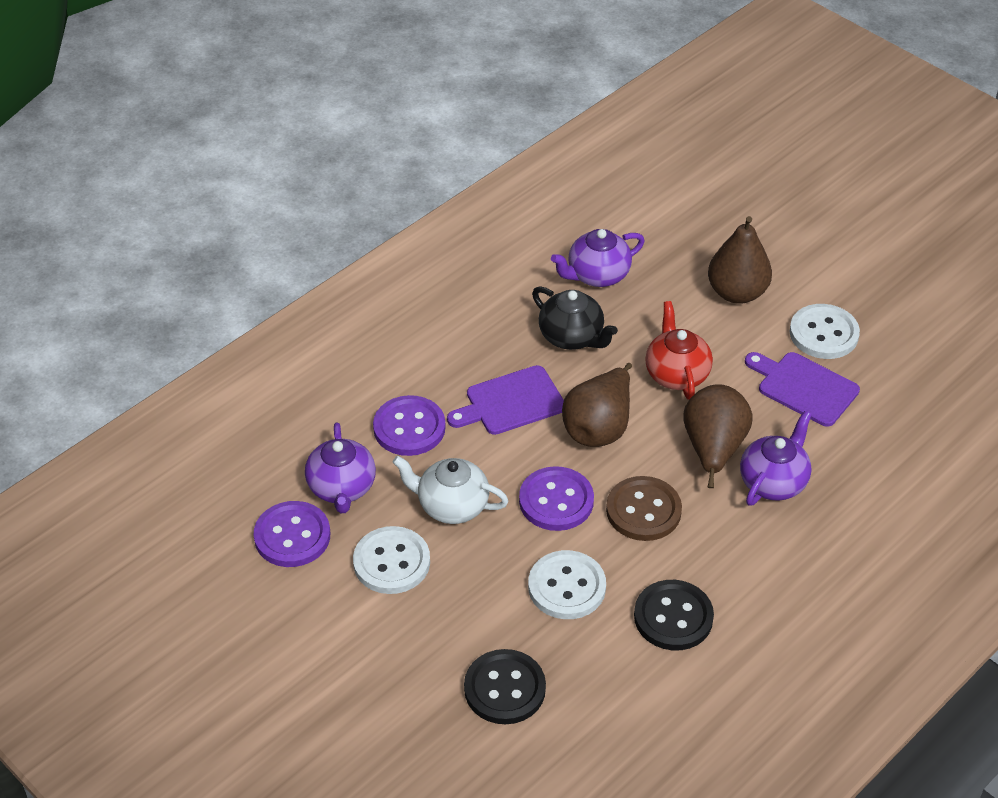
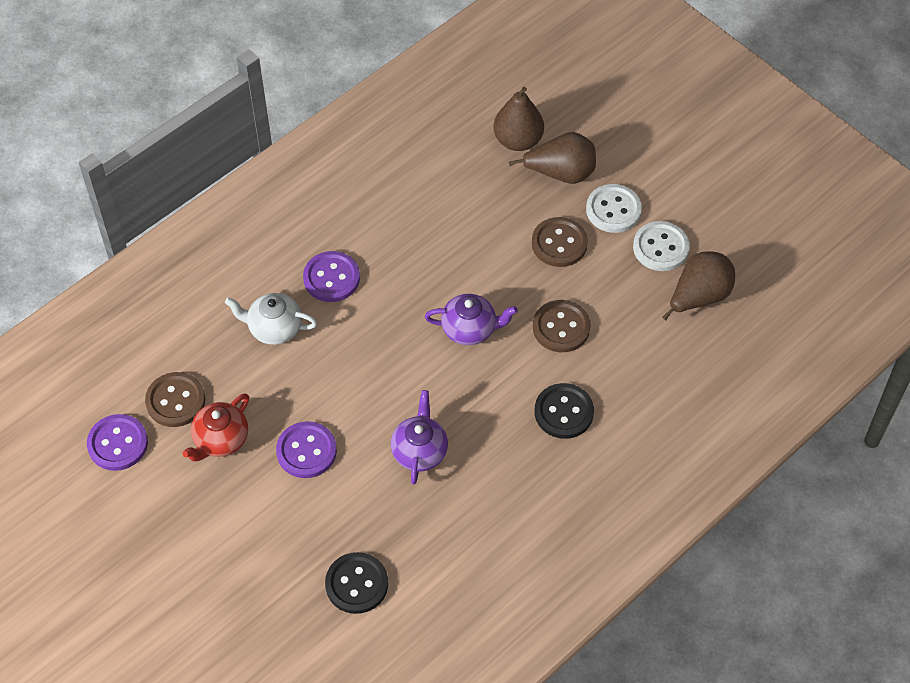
black teapot: 1 -> 0
brown button: 1 -> 3
purple cutting board: 2 -> 0
purple teapot: 3 -> 2
white button: 3 -> 2

